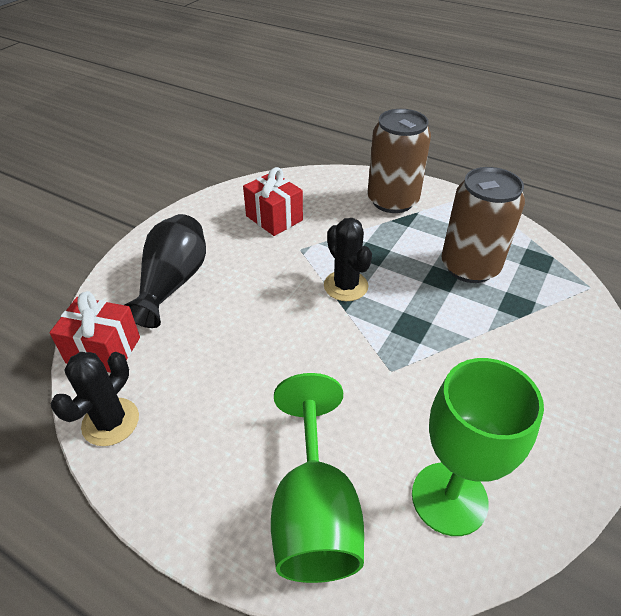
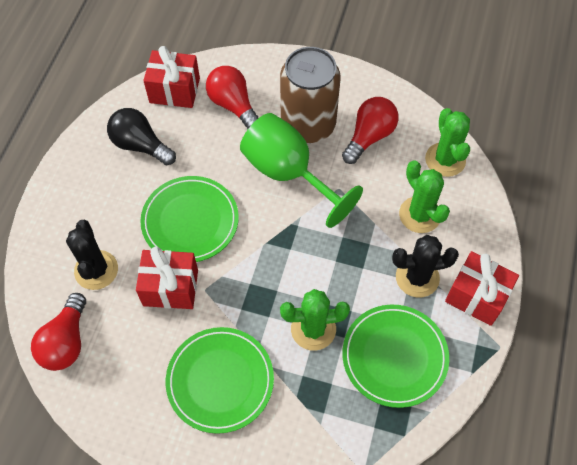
black light bulb: 0 -> 1
black vase: 1 -> 0
brown can: 2 -> 1
green cactus: 0 -> 3
green goblet: 2 -> 1
green plate: 0 -> 3
red gift: 2 -> 3
red light bulb: 0 -> 3

